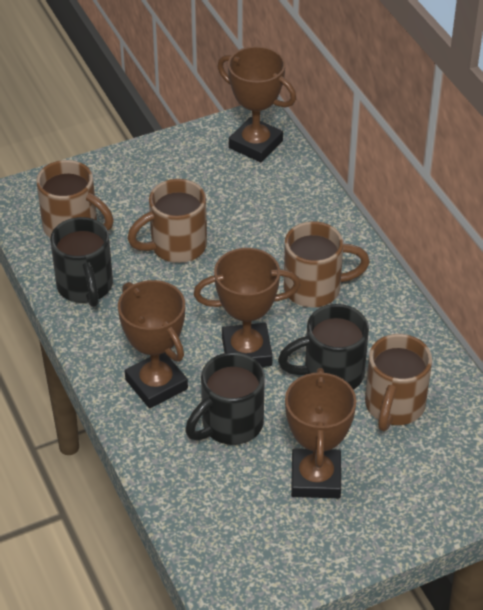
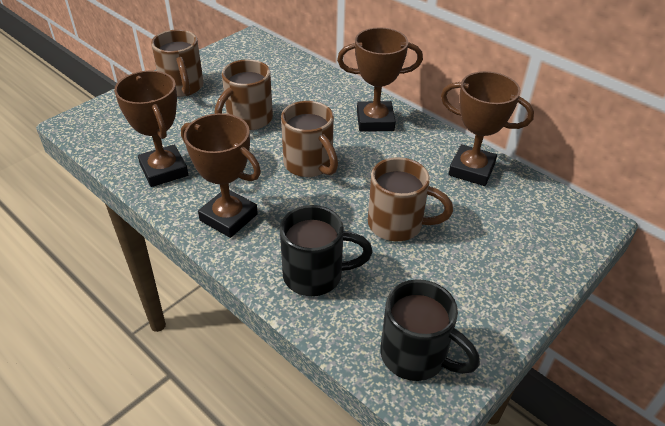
black mug: 3 -> 2

